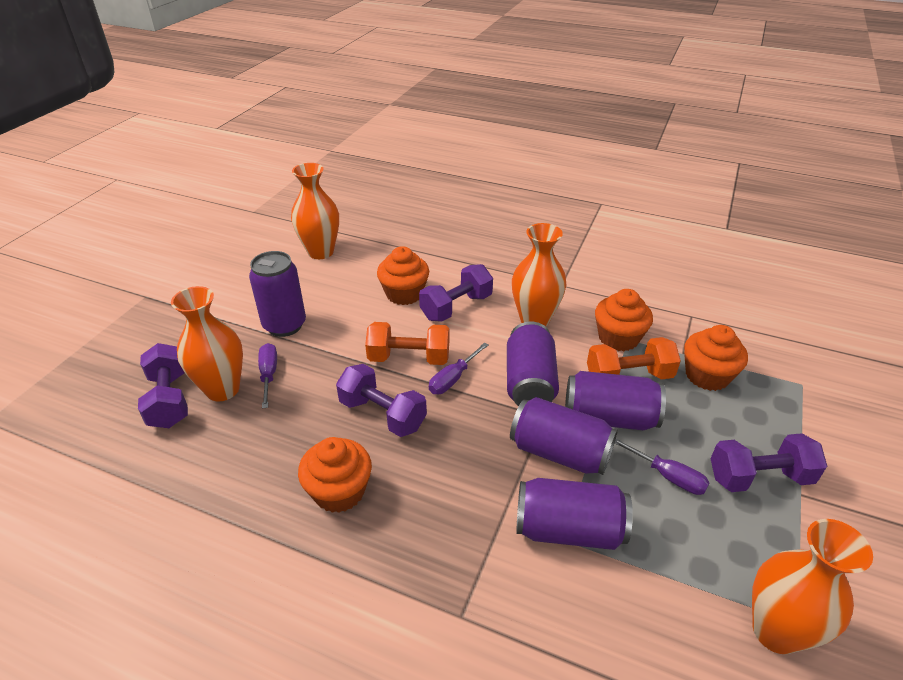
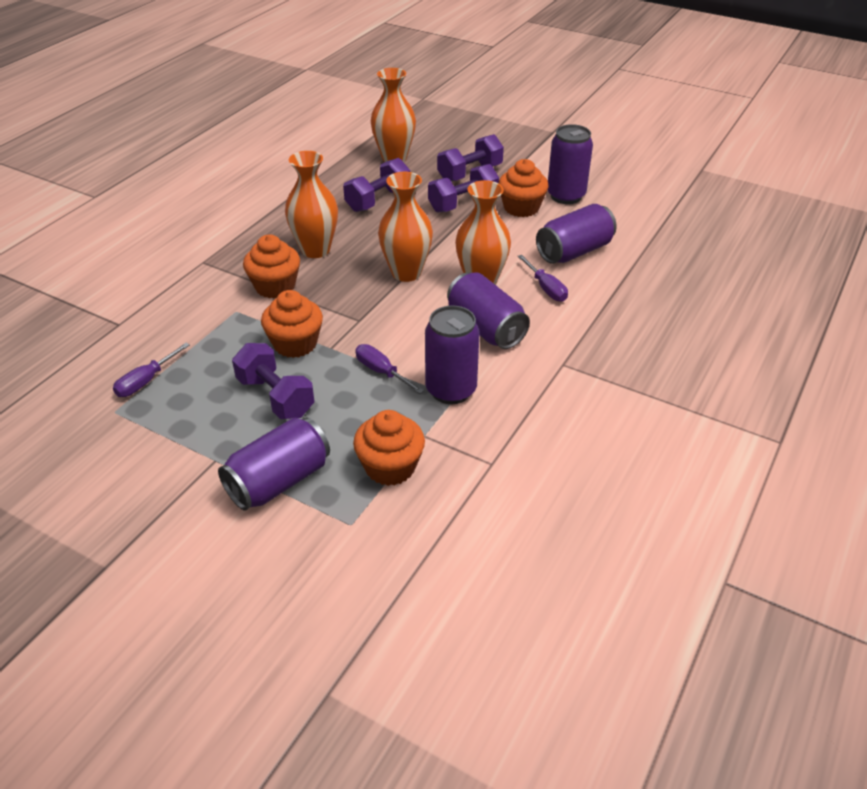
orange dumbbell: 2 -> 0

